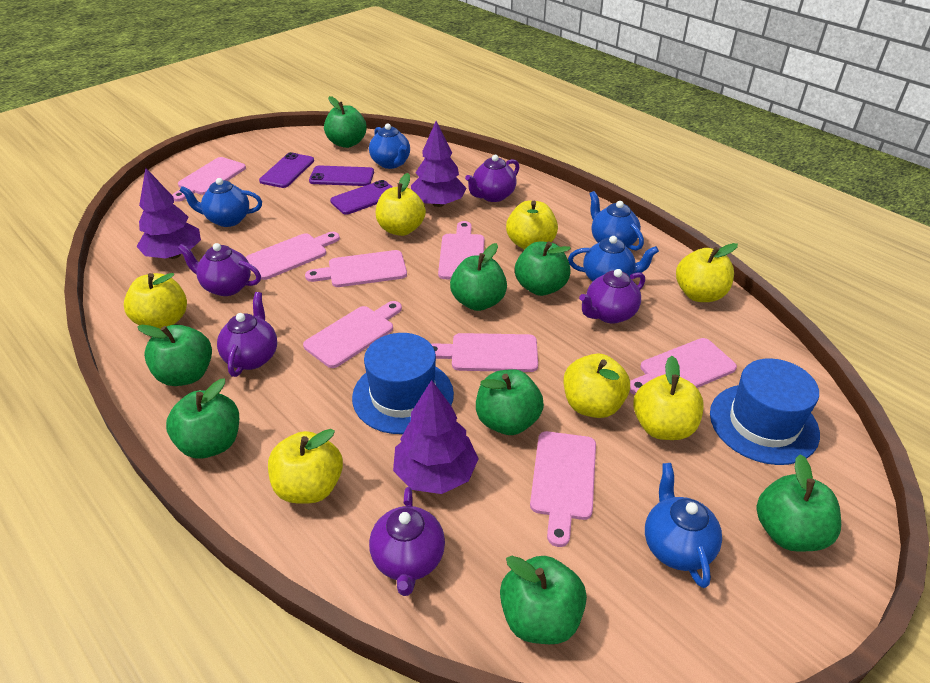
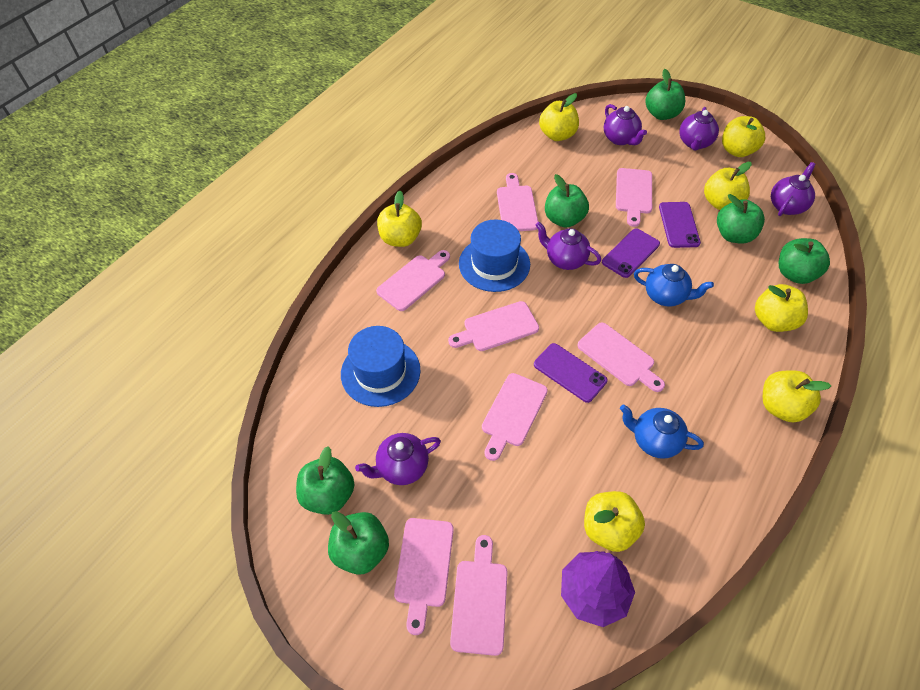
blue teapot: 5 -> 2
green apple: 8 -> 6
purple tree: 3 -> 1

